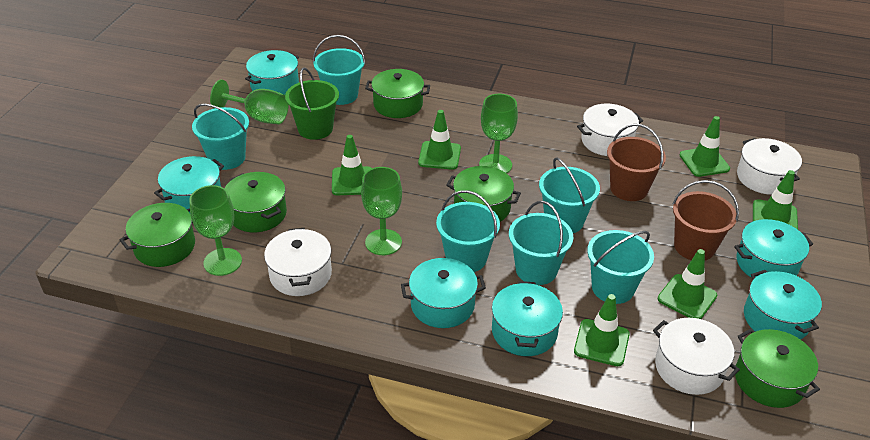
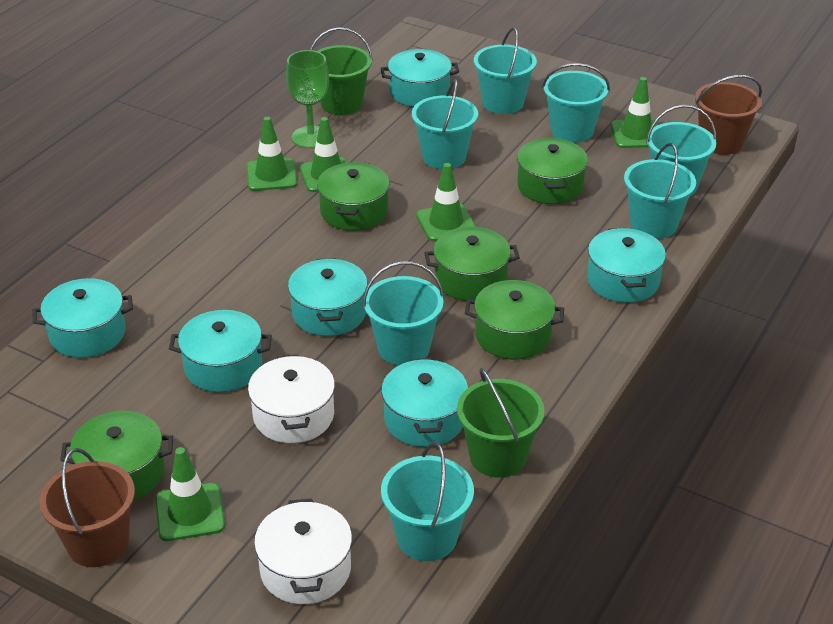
green bucket: 1 -> 2
green goblet: 4 -> 1
green traffic cone: 6 -> 5
turquoise bucket: 6 -> 7
white pot: 4 -> 2

